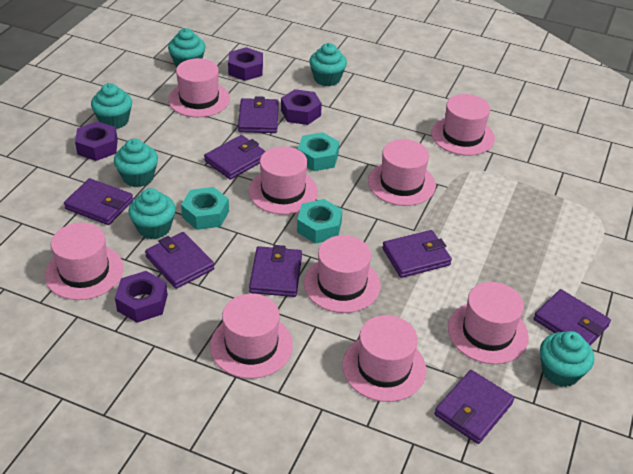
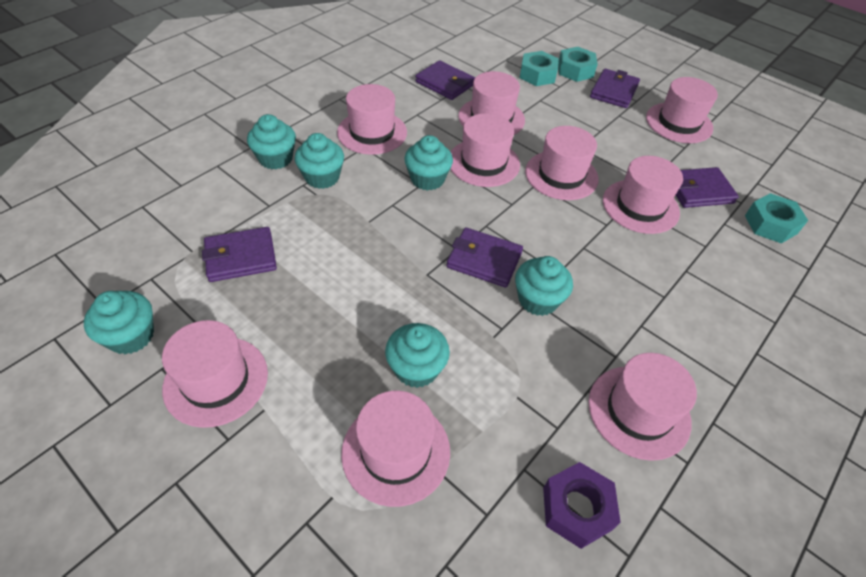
purple nut: 4 -> 1
purple wallet: 8 -> 5

